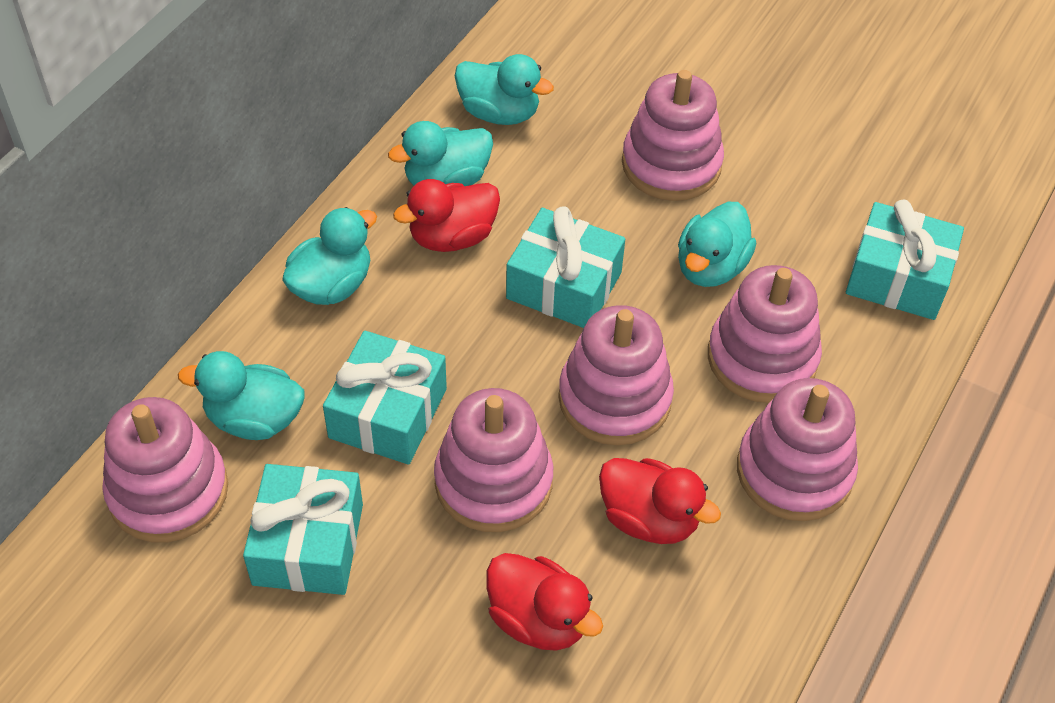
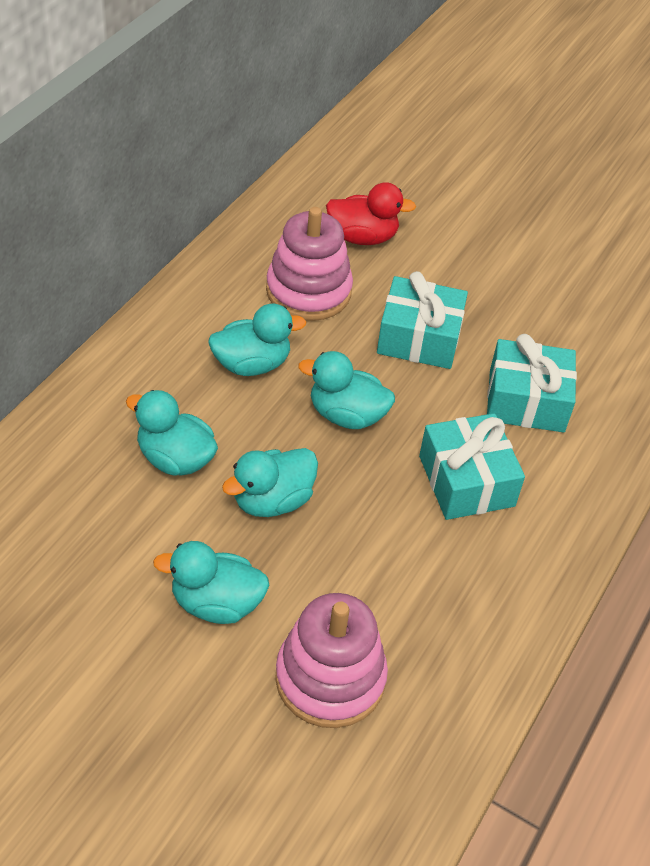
pink stacking toy: 6 -> 2
red duck: 3 -> 1
turquoise gift: 4 -> 3

